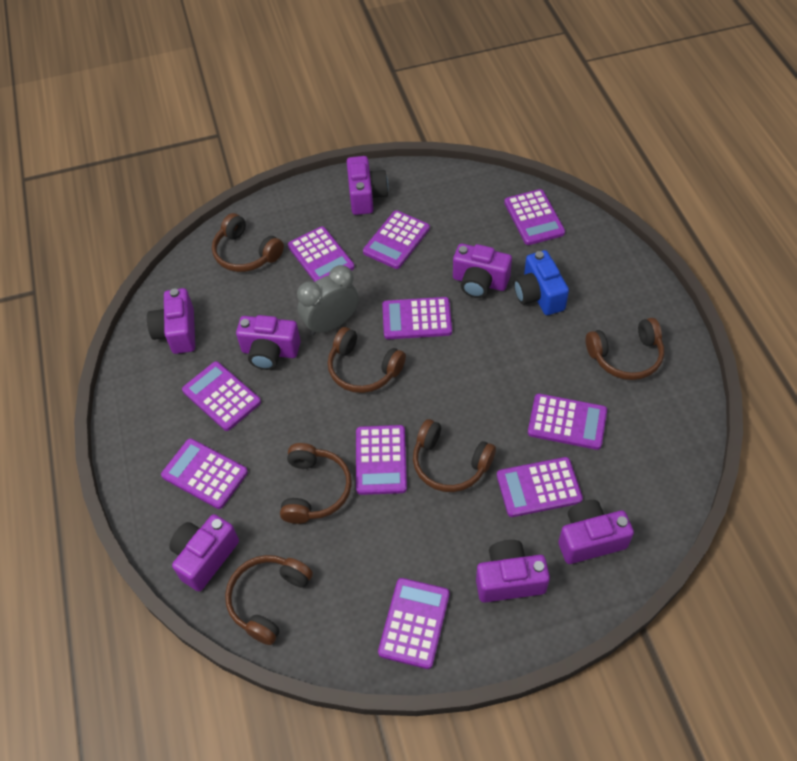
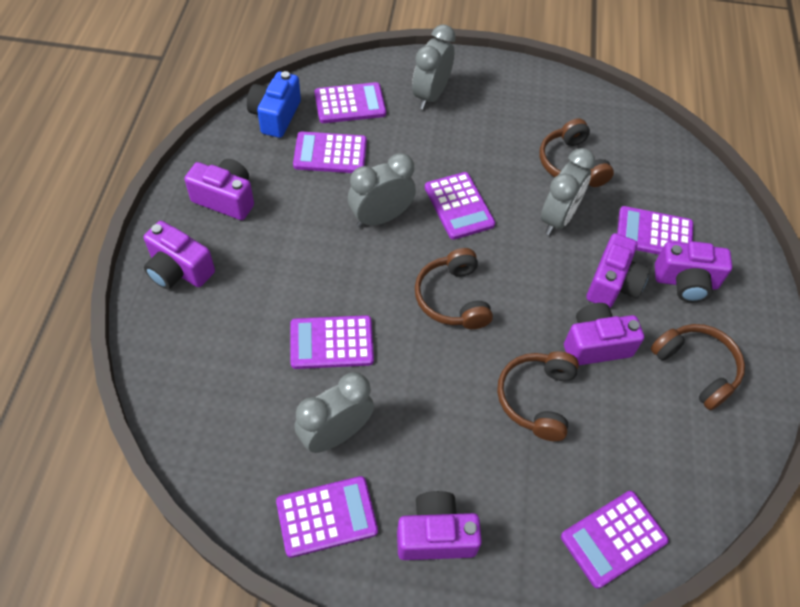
brown headphones: 6 -> 4
grey clock: 1 -> 4
purple calculator: 10 -> 7
purple camera: 7 -> 6

